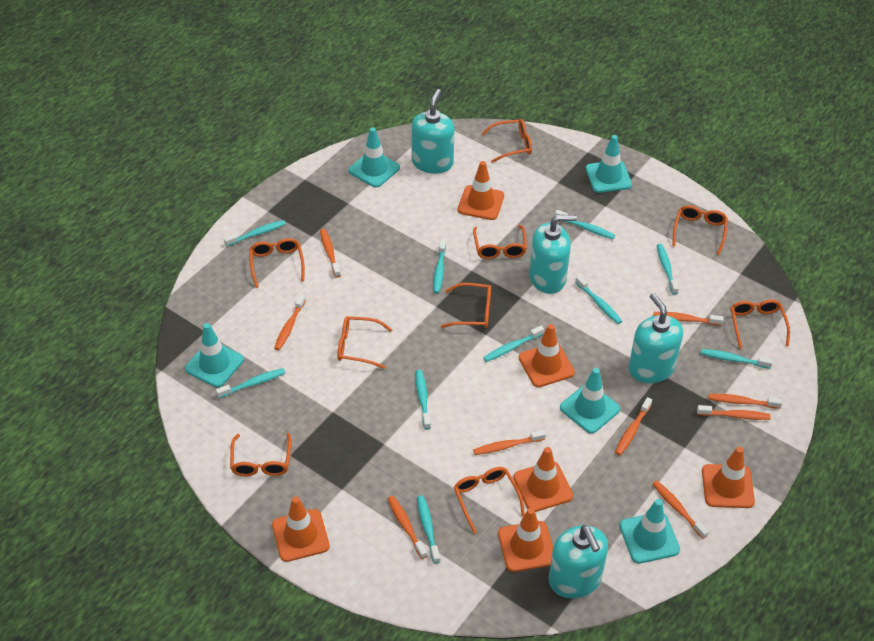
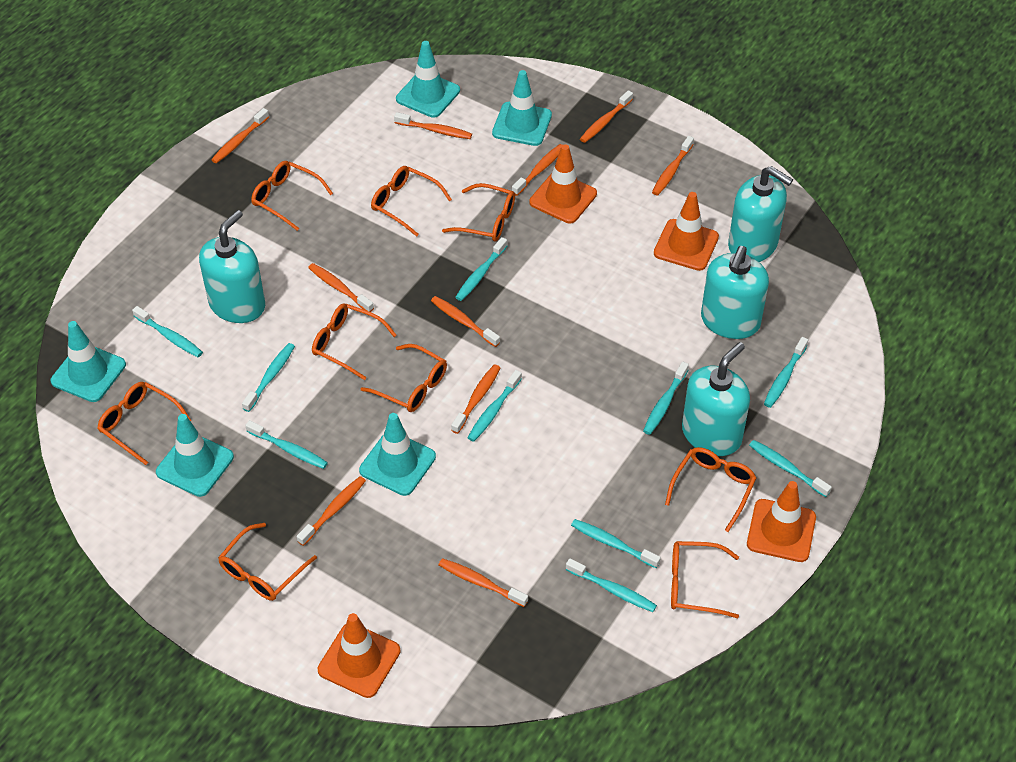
orange toothbrush: 9 -> 10
orange traffic cone: 6 -> 4

